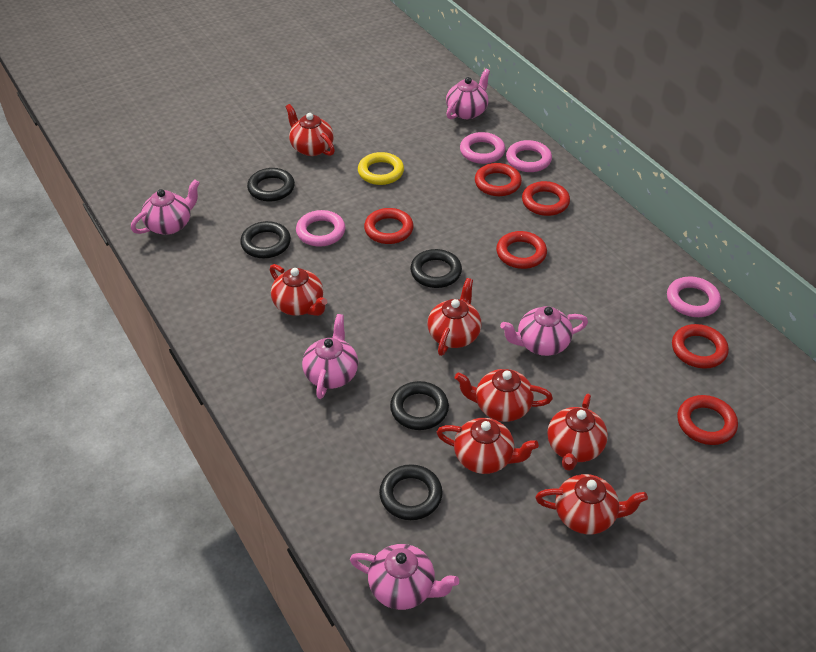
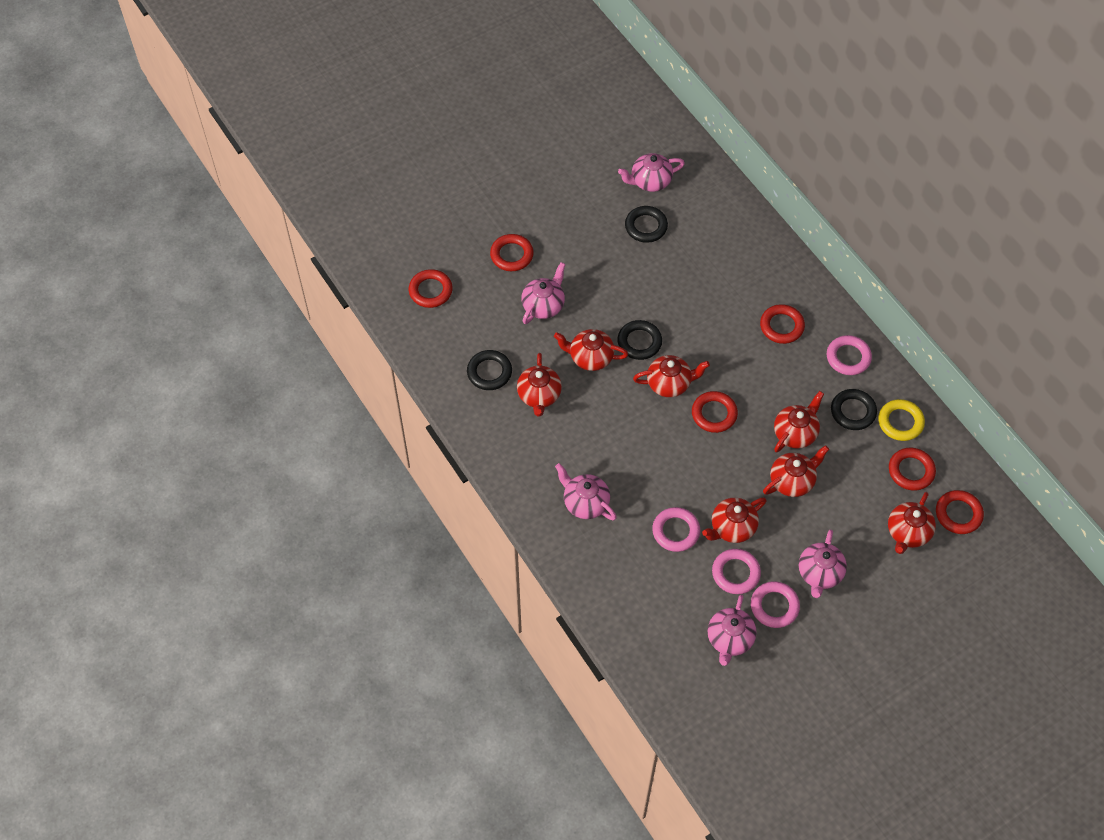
black ring: 5 -> 4

